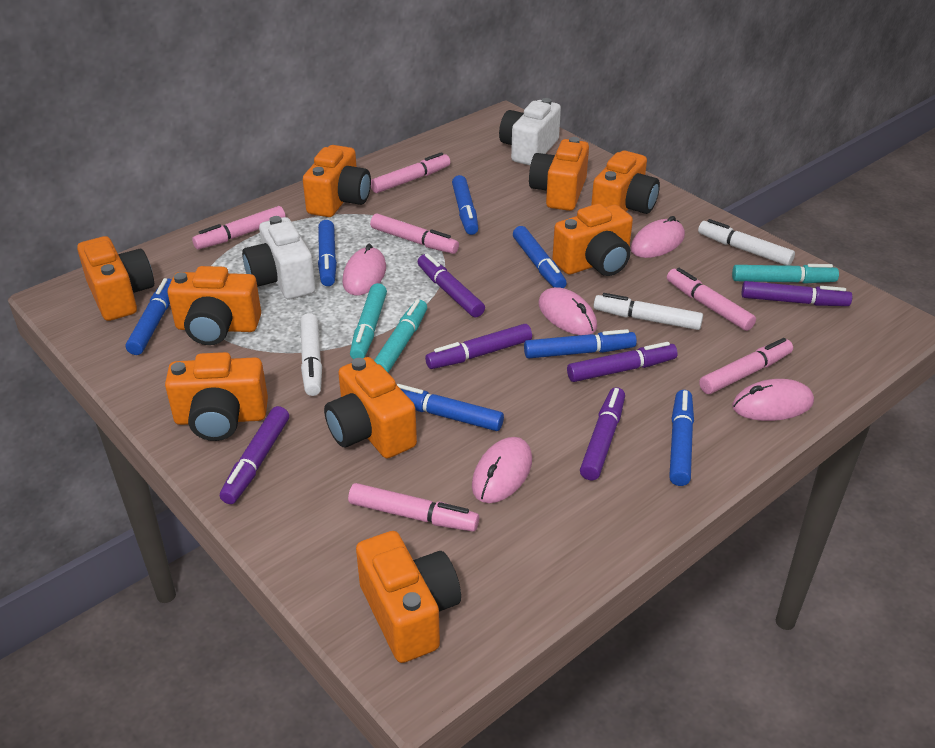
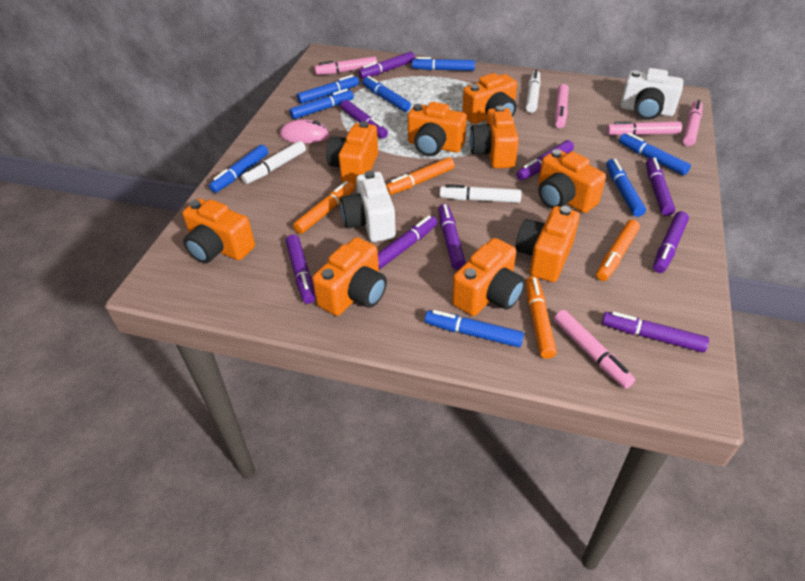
blue marker: 7 -> 8
orange marker: 0 -> 4
pink marker: 6 -> 5
pink mouse: 5 -> 1
purple marker: 6 -> 9
turquoise marker: 3 -> 0

